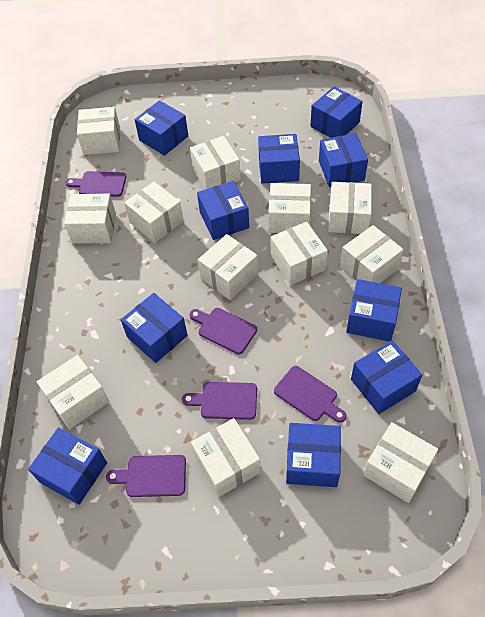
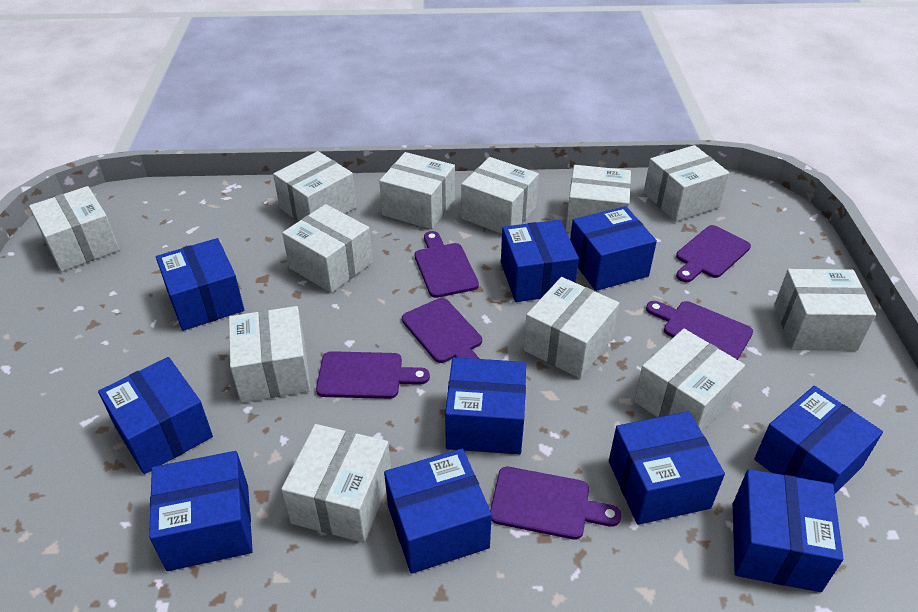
purple cutting board: 5 -> 6

